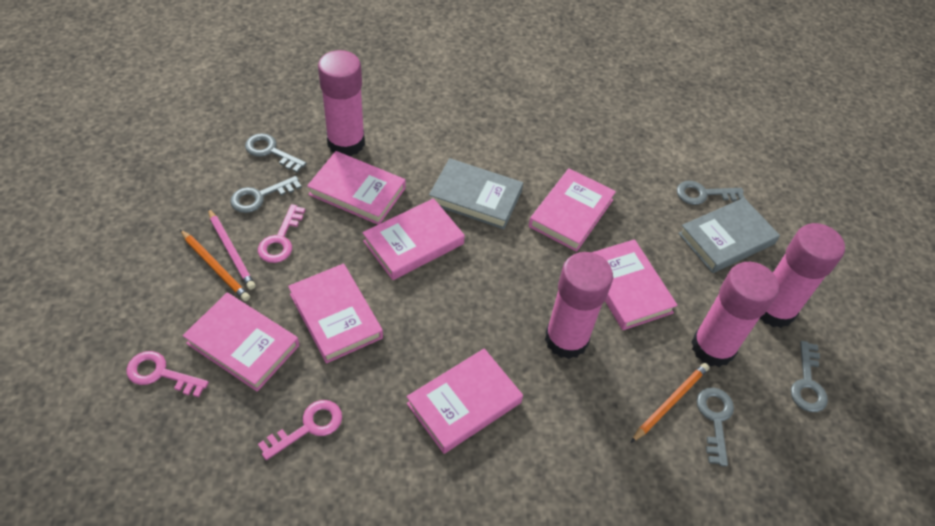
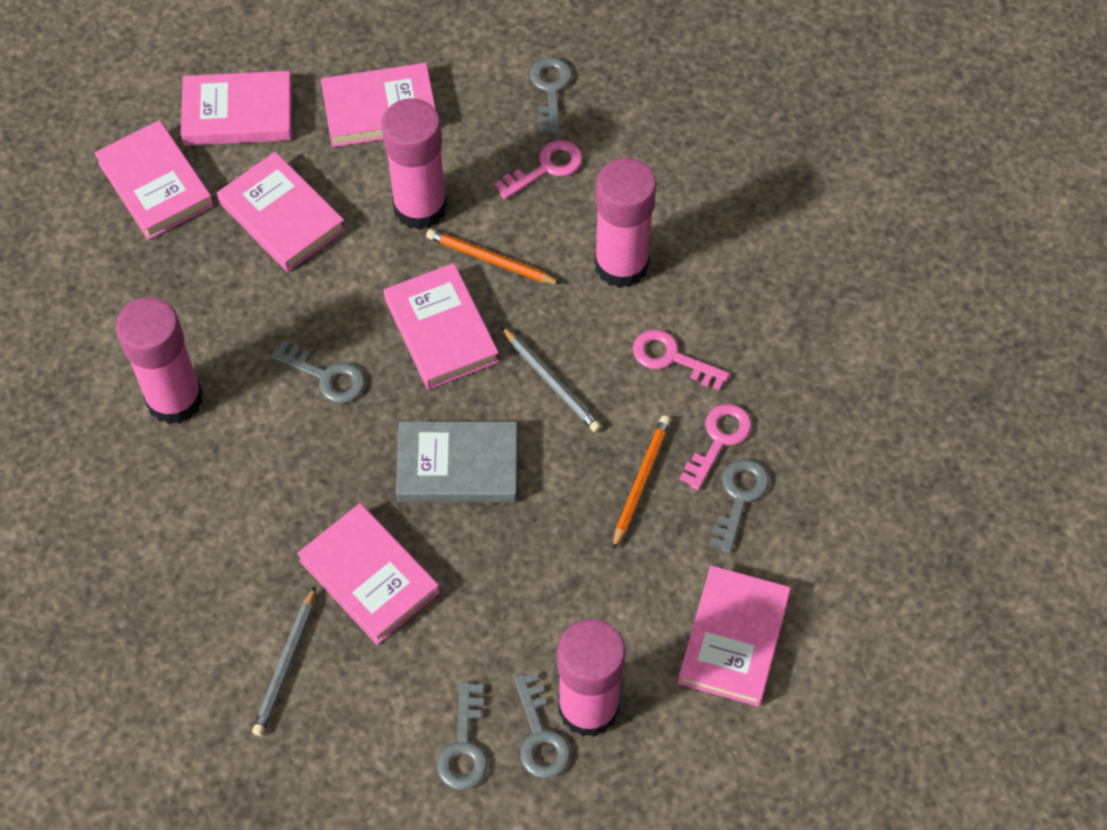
grey book: 2 -> 1
grey pencil: 0 -> 2
pink pencil: 1 -> 0

